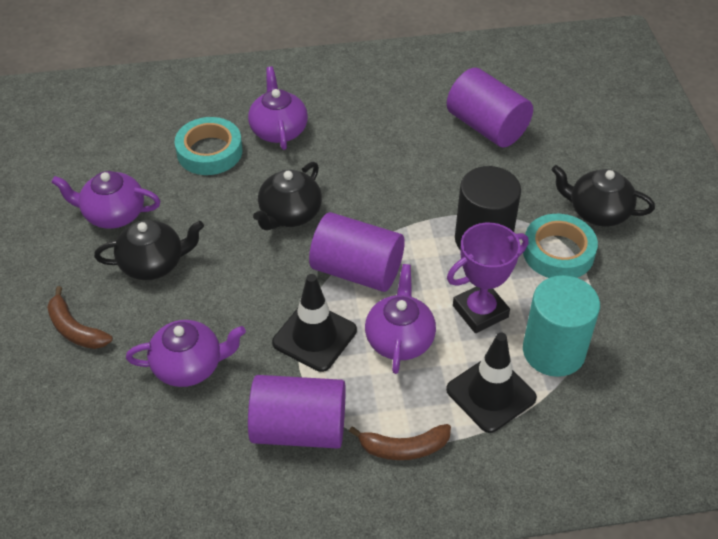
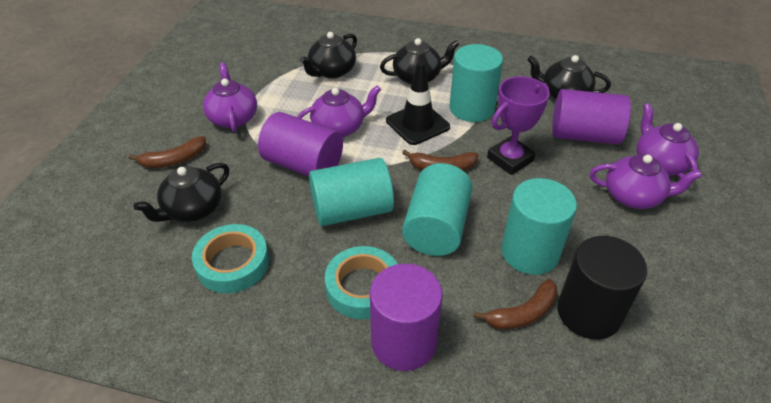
black teapot: 3 -> 4
black traffic cone: 2 -> 1
brown banana: 2 -> 3
turquoise cylinder: 1 -> 4

